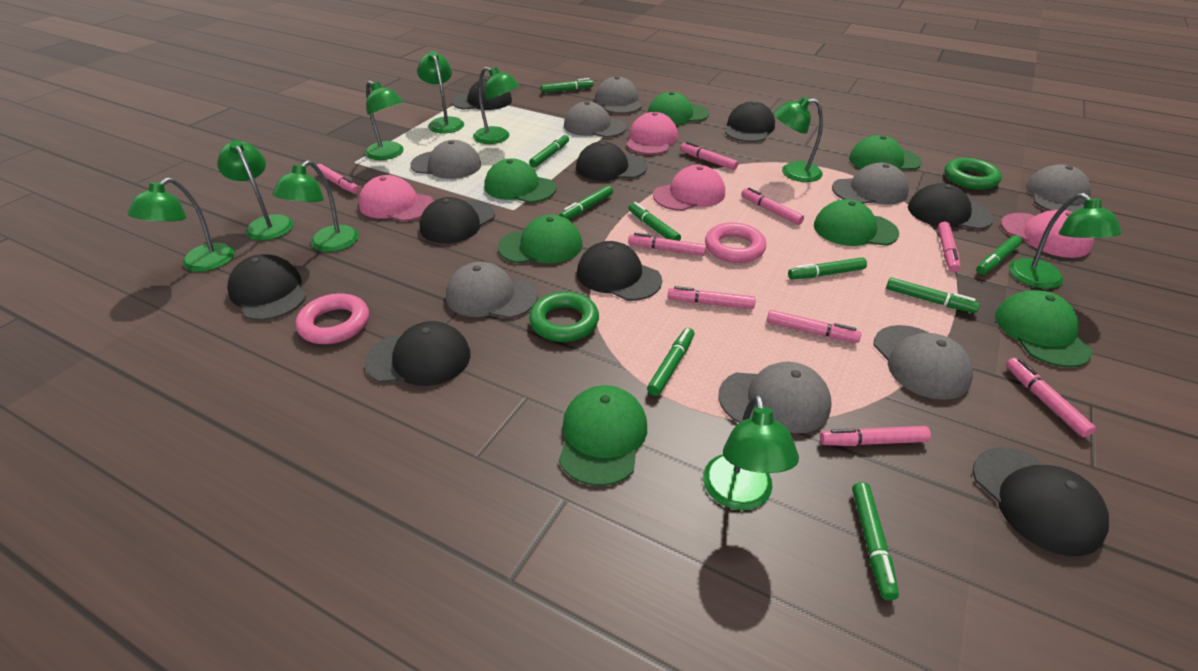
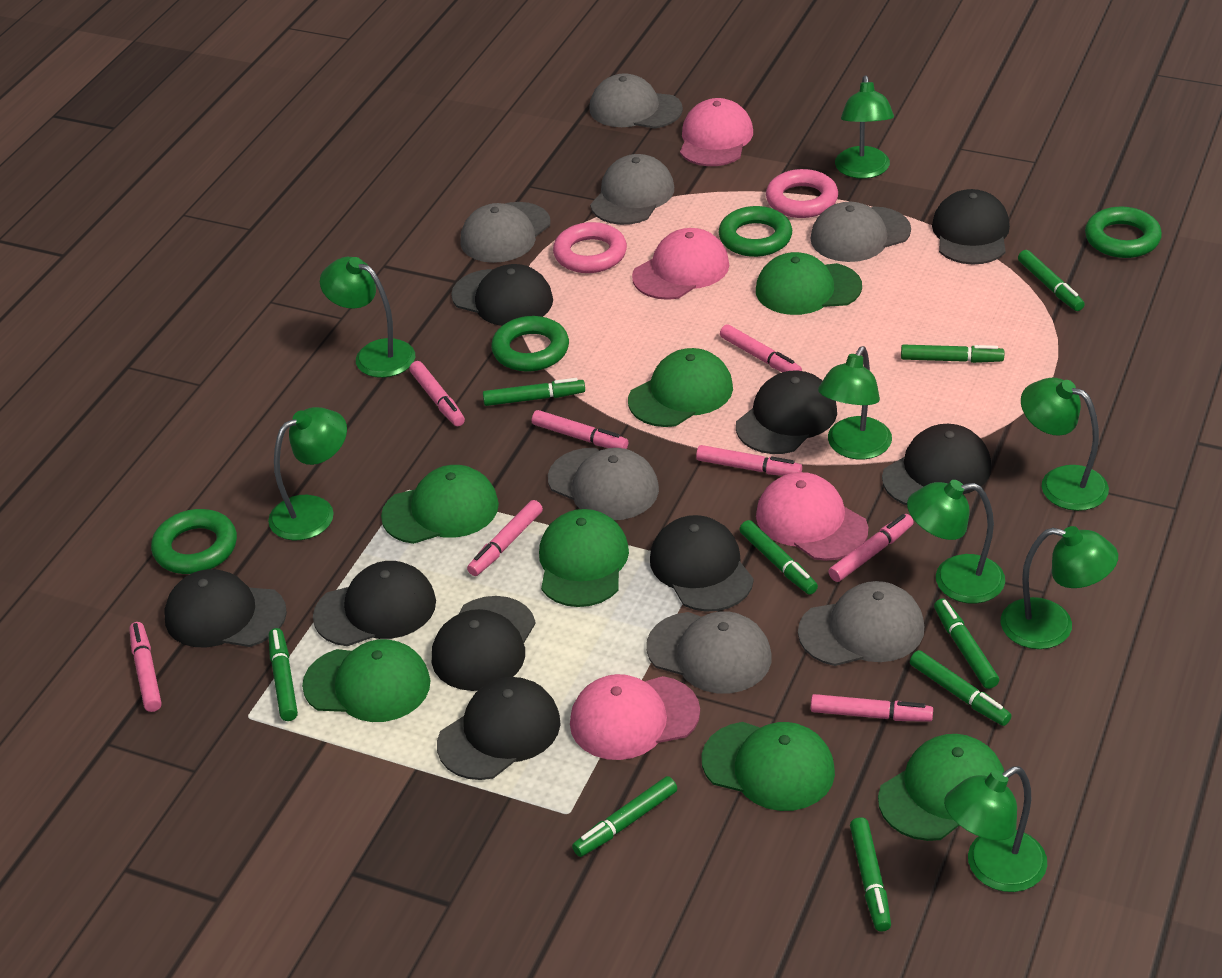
green lamp: 9 -> 8
green ring: 2 -> 4
grey cap: 8 -> 7
pink marker: 9 -> 8

